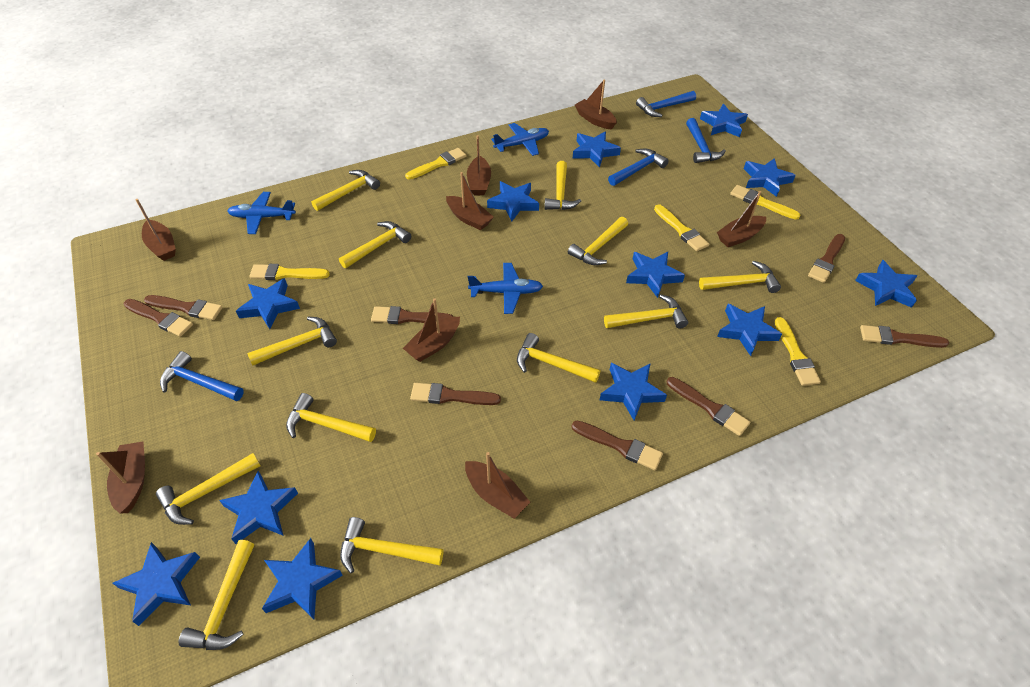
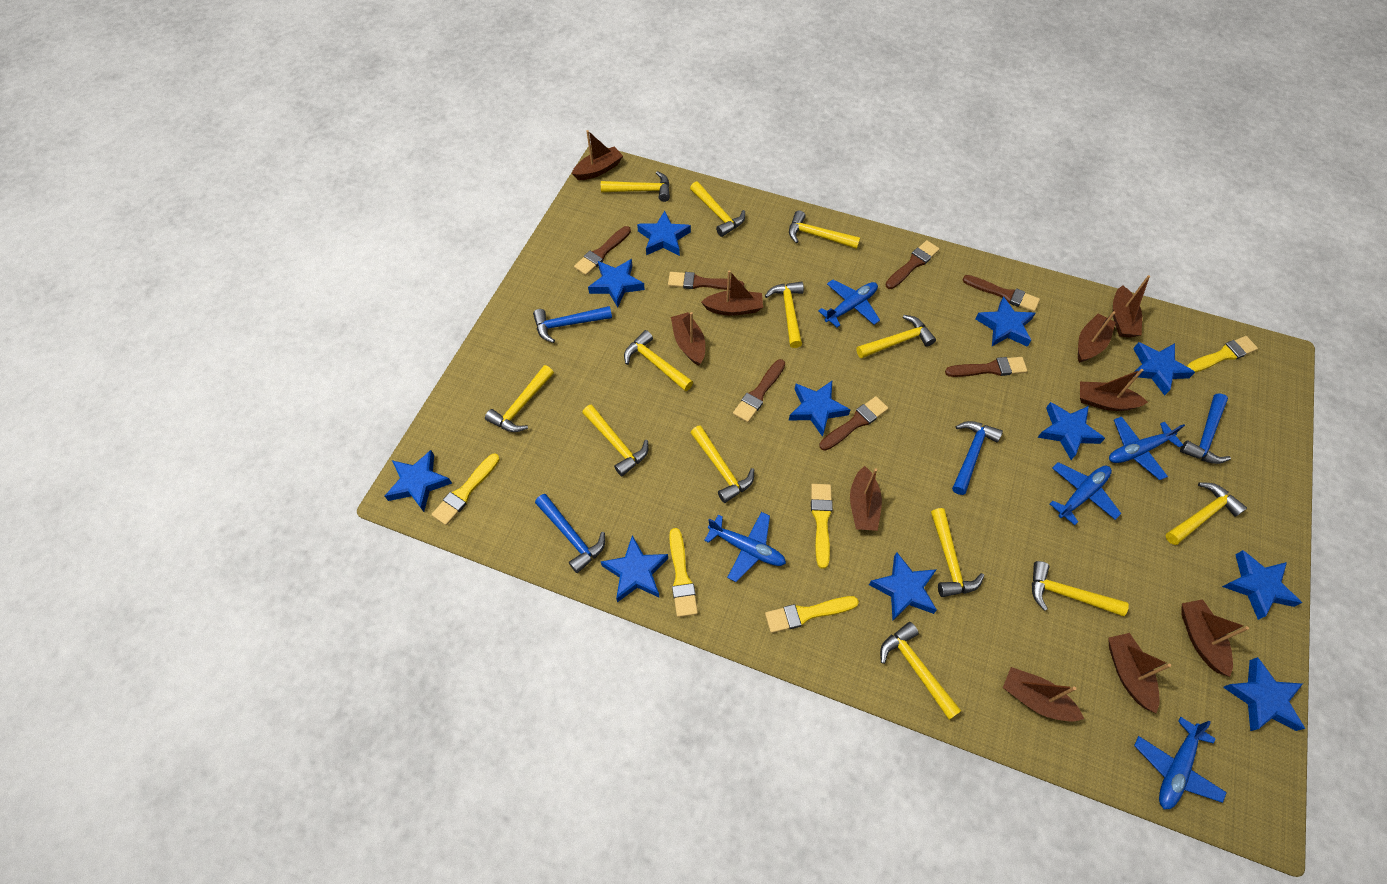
blue plane: 3 -> 5
blue star: 12 -> 11
brown boat: 8 -> 10
brown brush: 8 -> 7
yellow hammer: 12 -> 13

